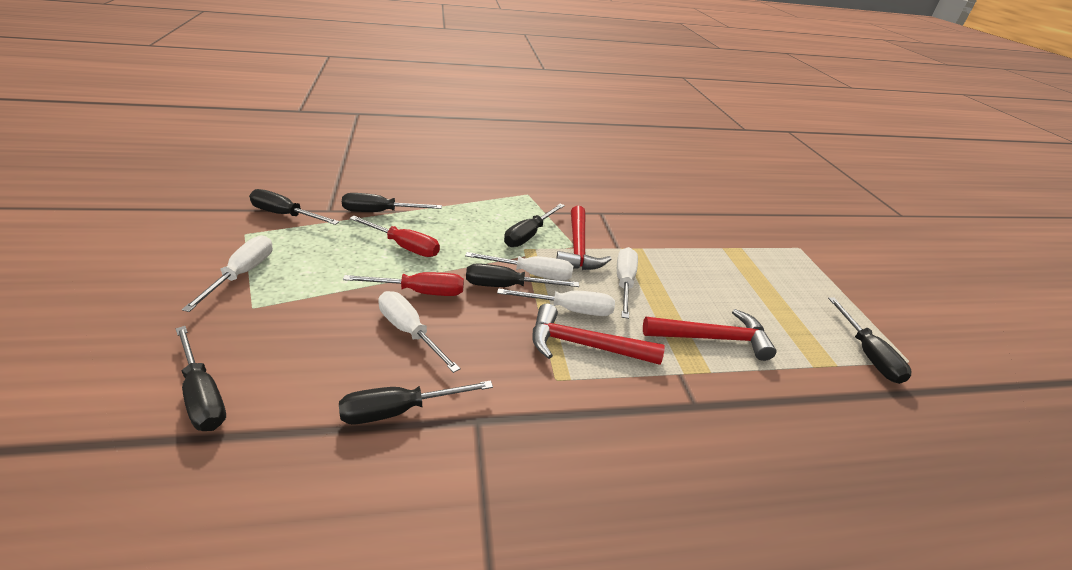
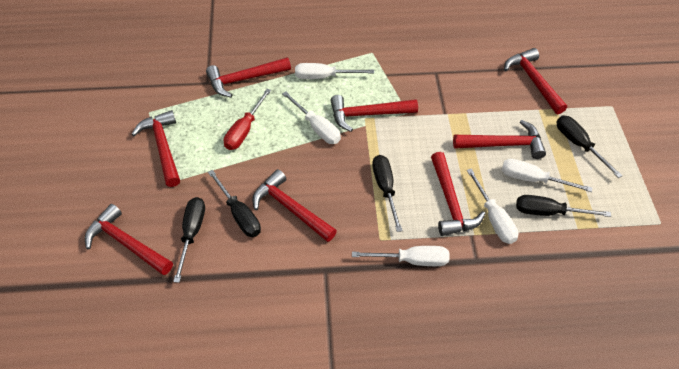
black screwdriver: 7 -> 5
red hammer: 3 -> 8
red screwdriver: 2 -> 1

